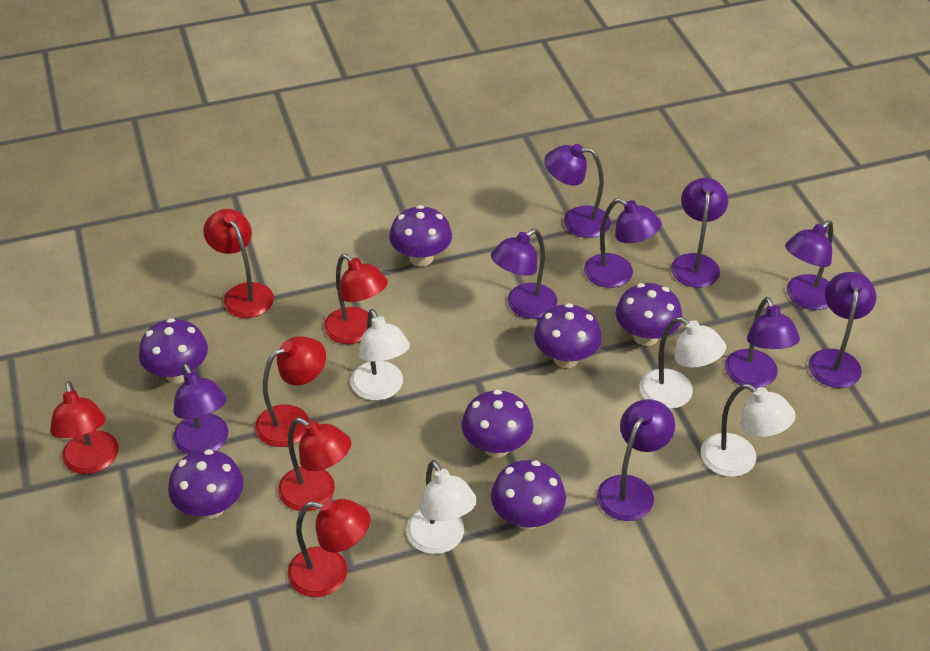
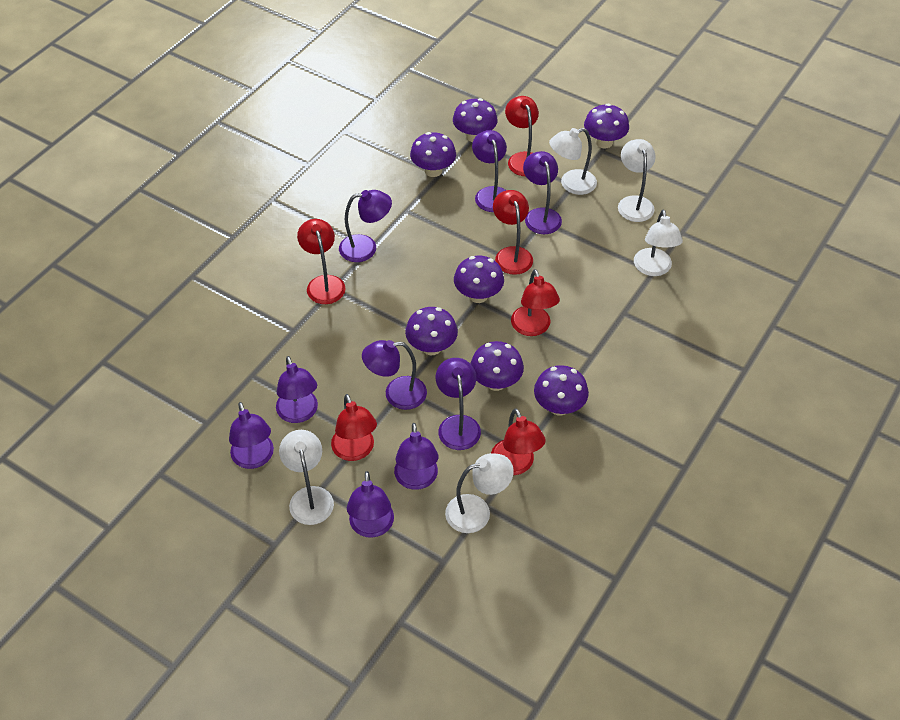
white lamp: 4 -> 5

